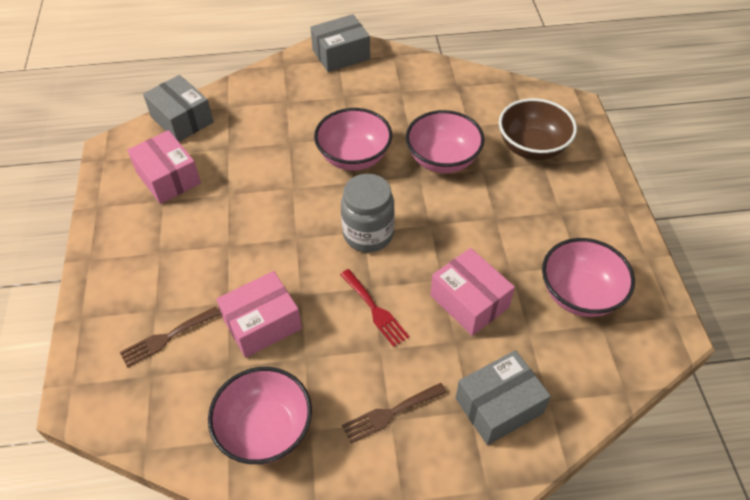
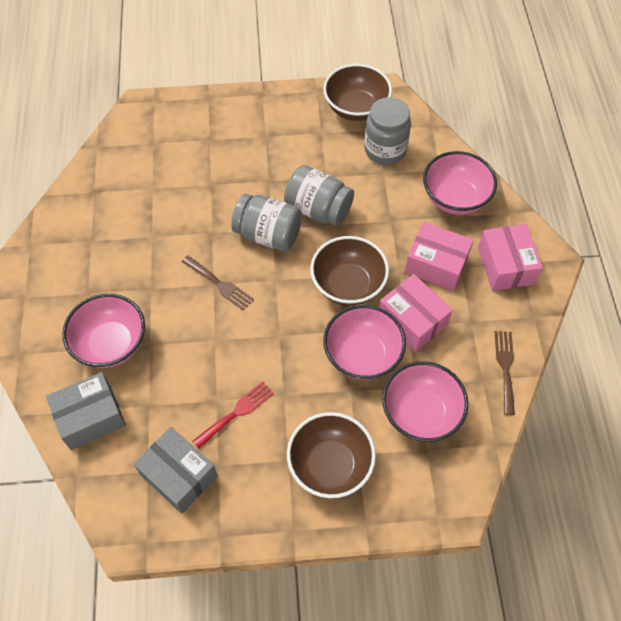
brown bowl: 1 -> 3
grey box: 3 -> 2
grey jar: 1 -> 3

